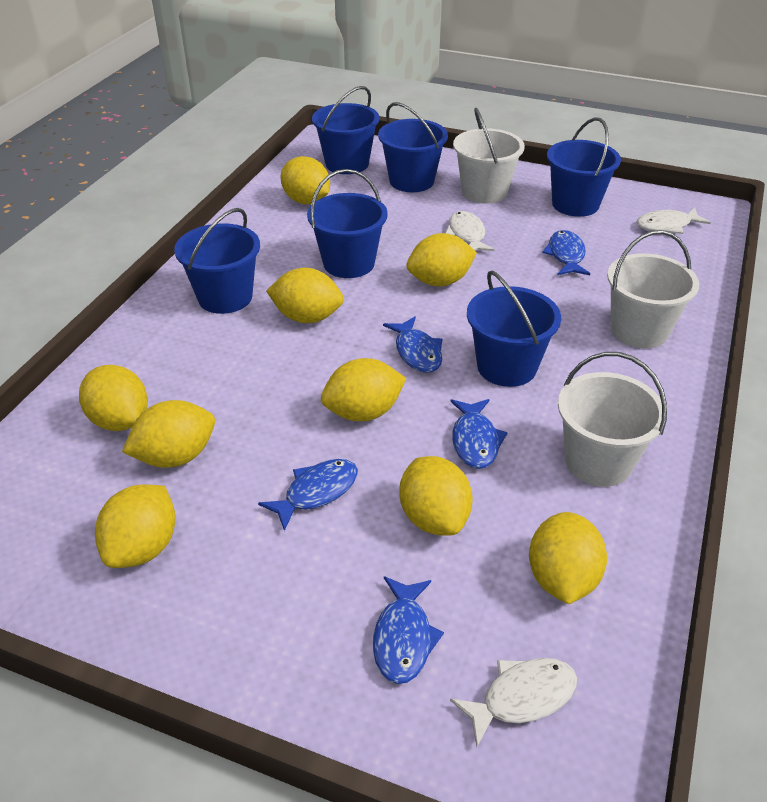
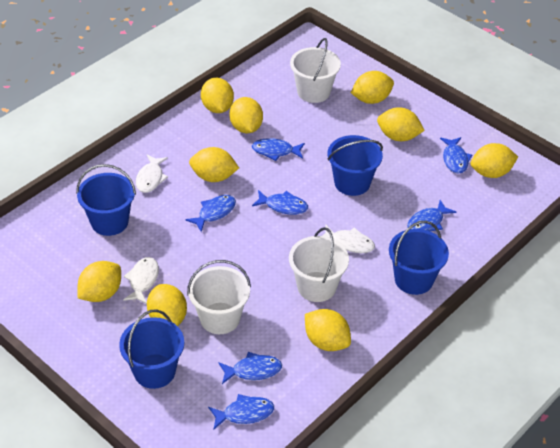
blue bucket: 6 -> 4
blue fish: 5 -> 7

